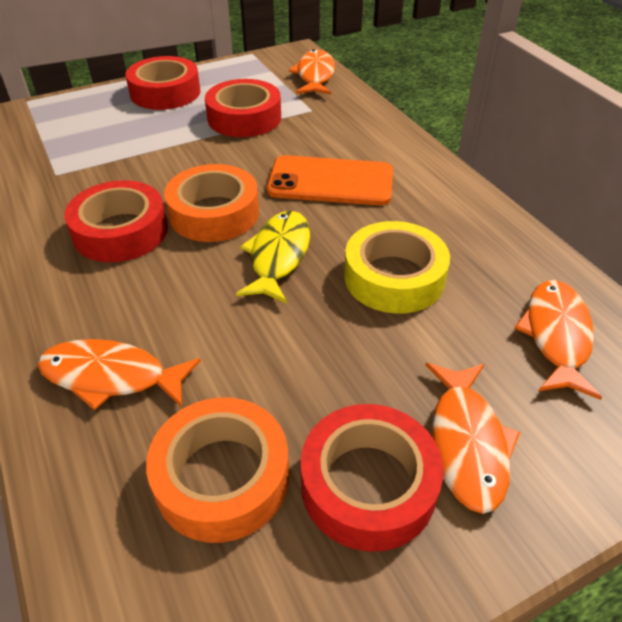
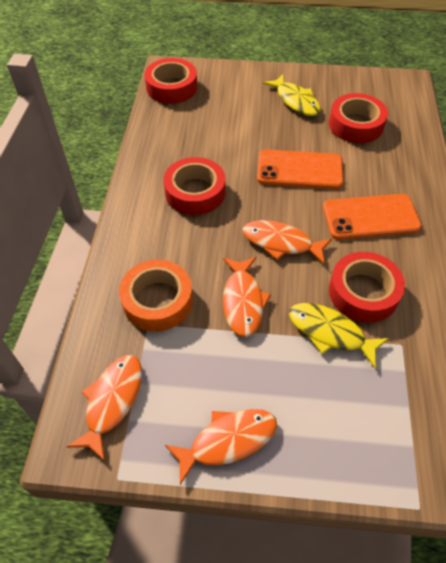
orange phone: 1 -> 2
orange tape: 2 -> 1
yellow fish: 1 -> 2
yellow tape: 1 -> 0

